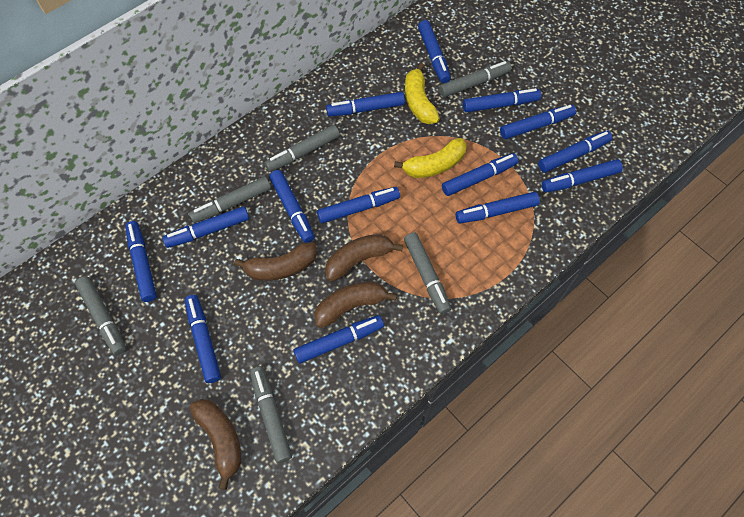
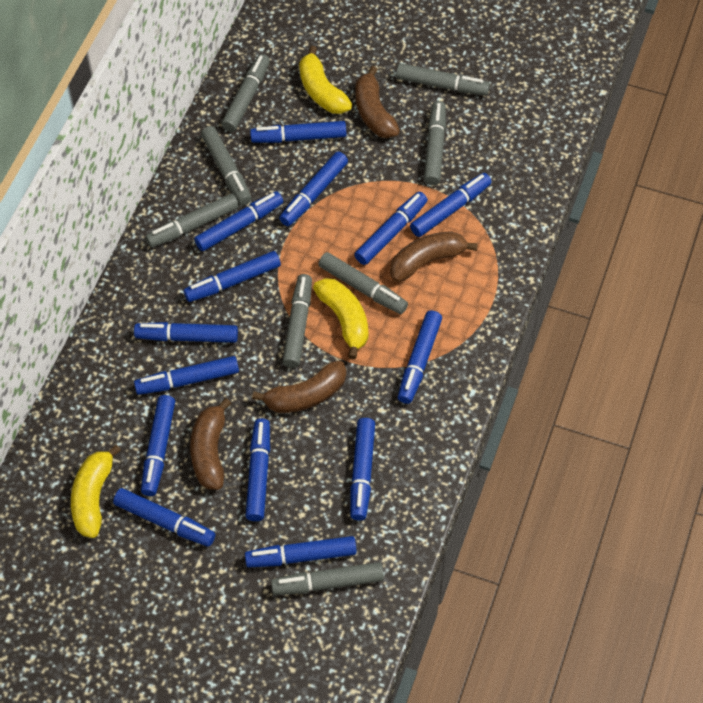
grey marker: 6 -> 8
yellow banana: 2 -> 3

